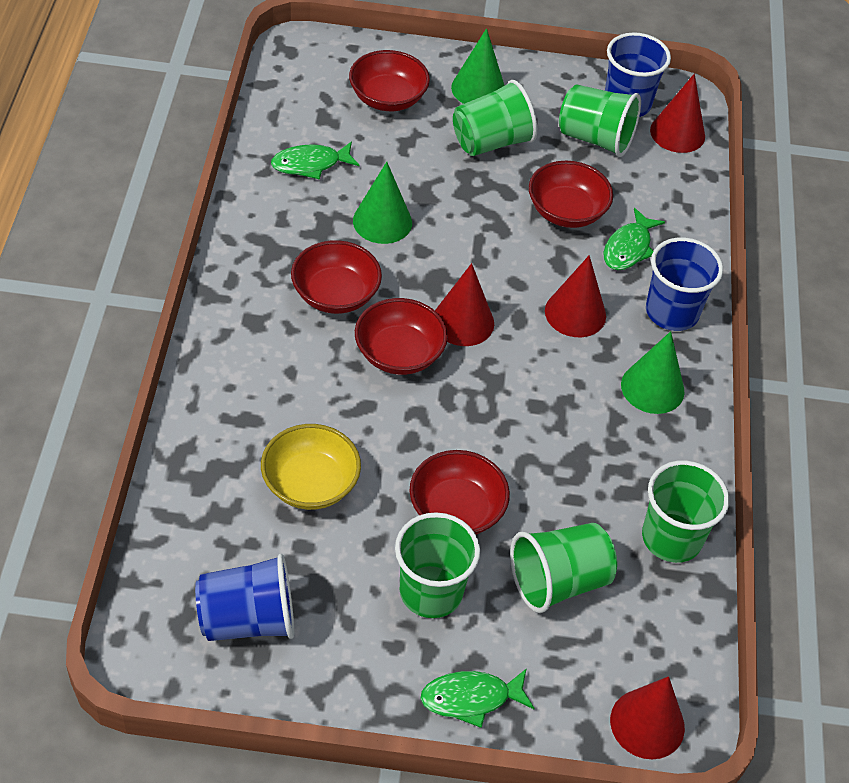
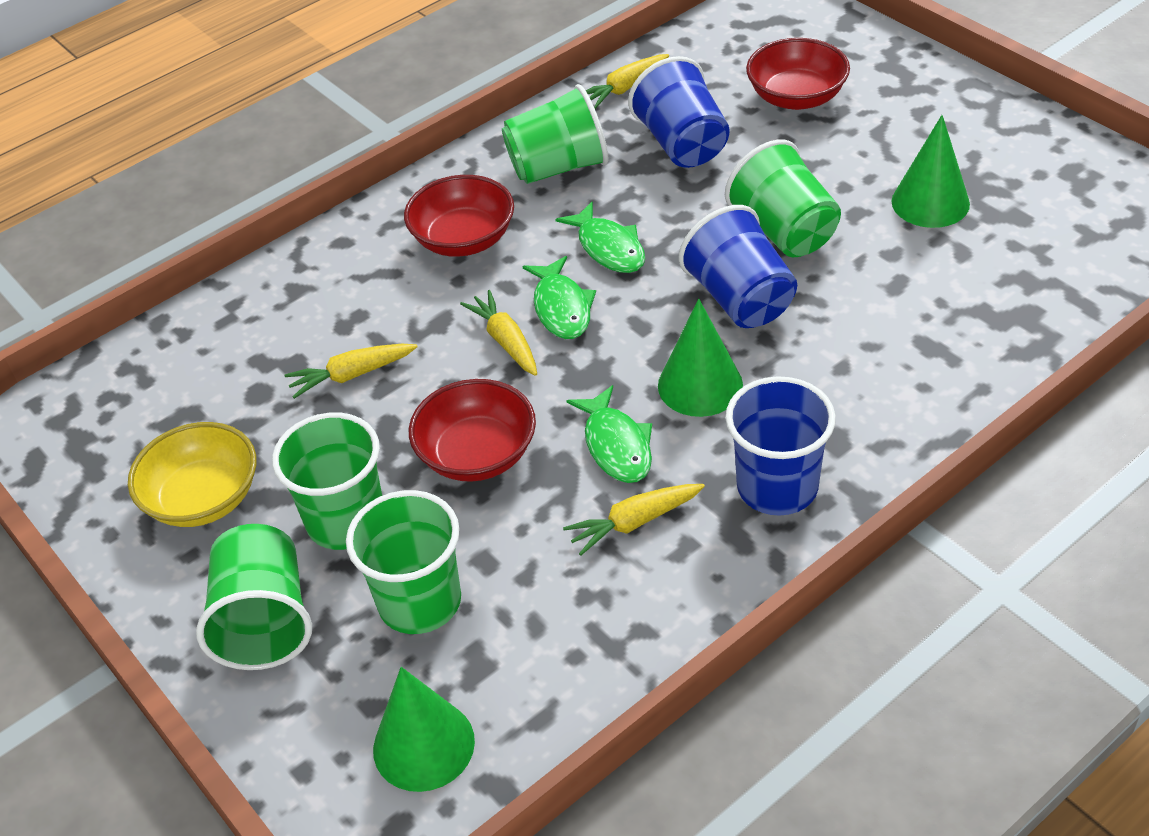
red bowl: 5 -> 3
red cone: 4 -> 0
yellow carrot: 0 -> 4

